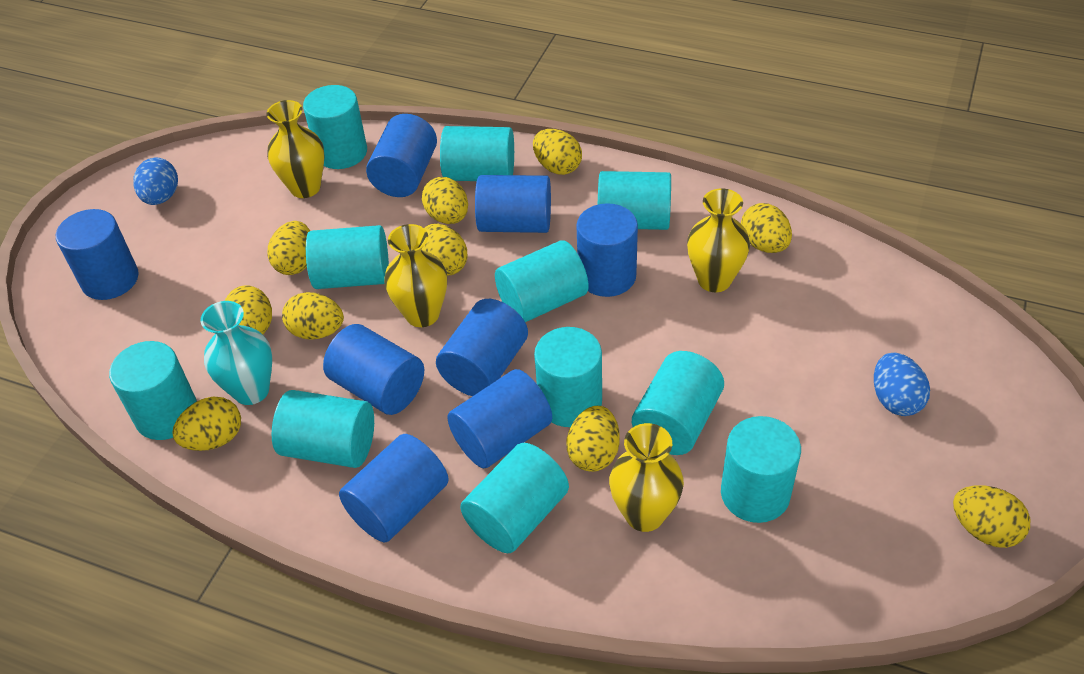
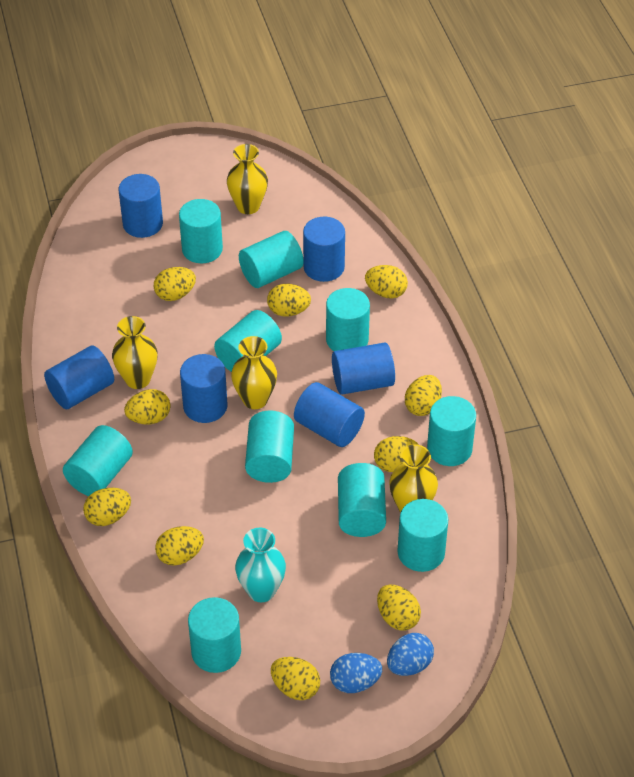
blue cylinder: 8 -> 6
turquoise cylinder: 11 -> 10

